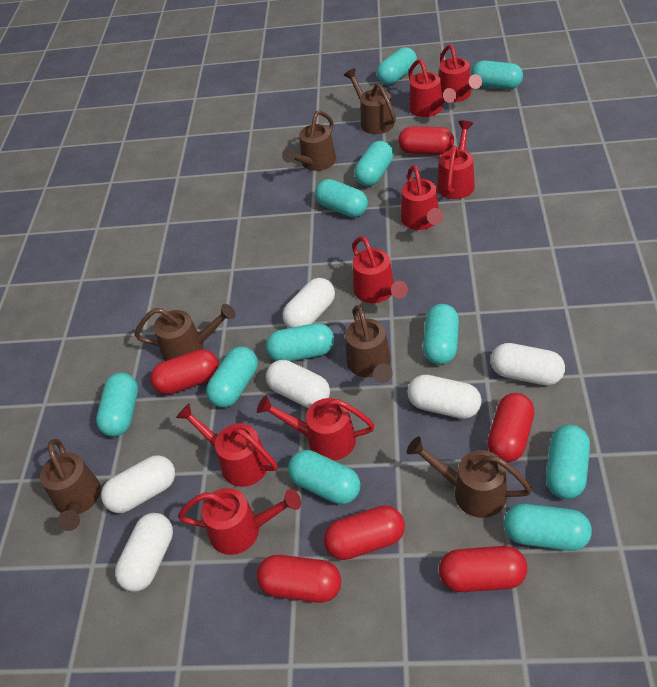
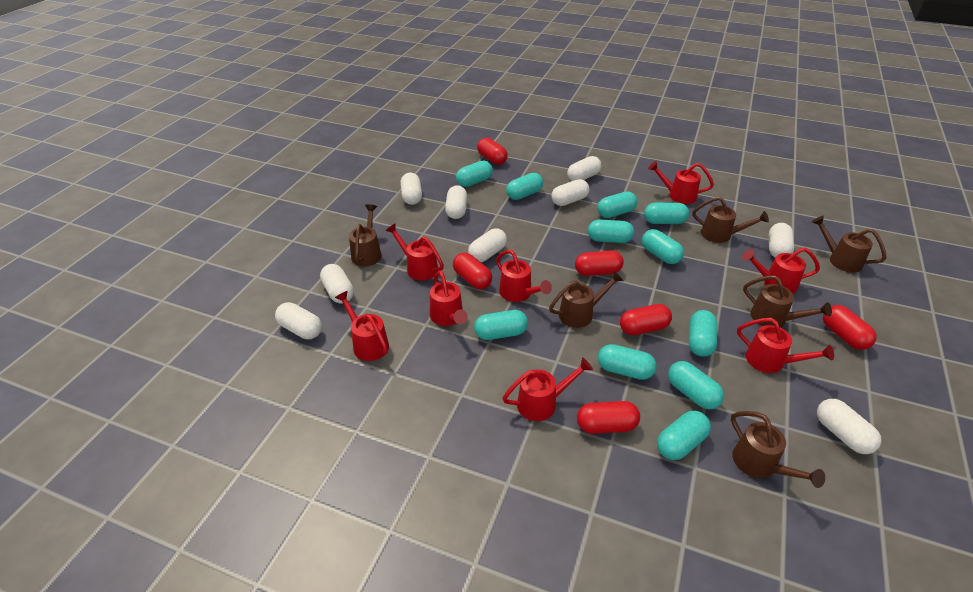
white capsule: 6 -> 9

